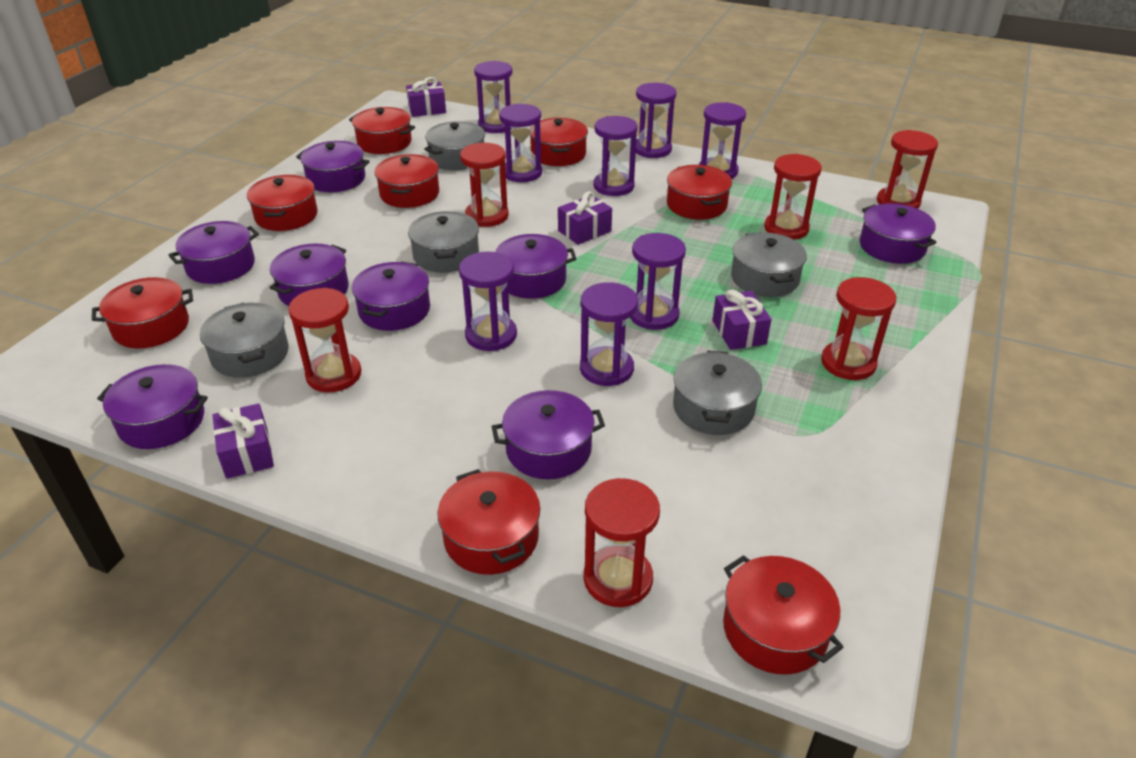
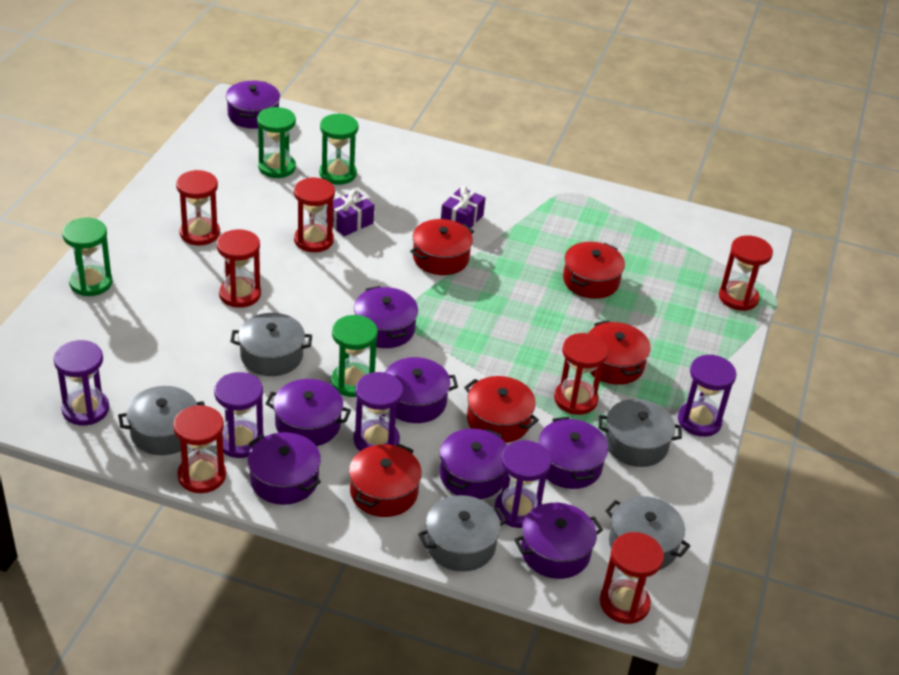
green hourglass: 0 -> 4
purple gift: 4 -> 2
purple hourglass: 8 -> 5
red hourglass: 6 -> 7
red pot: 8 -> 5

